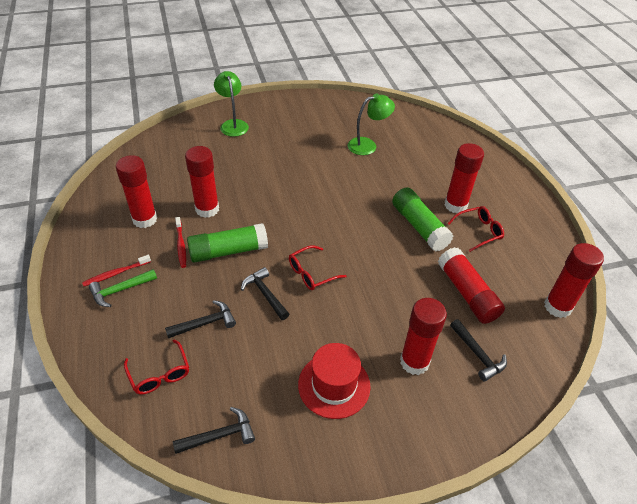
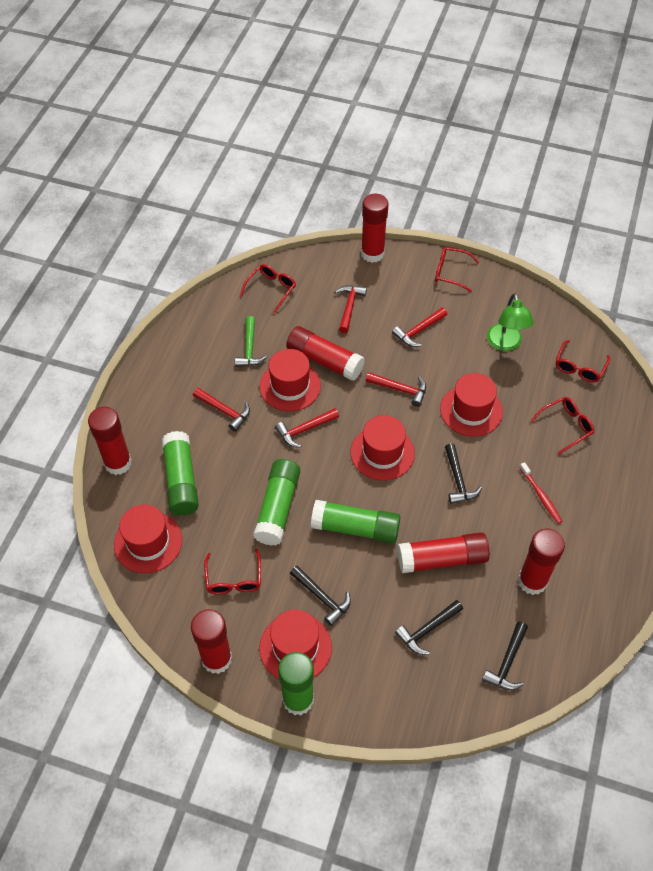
green glue stick: 2 -> 4
green lamp: 2 -> 1
red glasses: 3 -> 5
red hammer: 0 -> 5
red hat: 1 -> 5
red toothbrush: 2 -> 1

